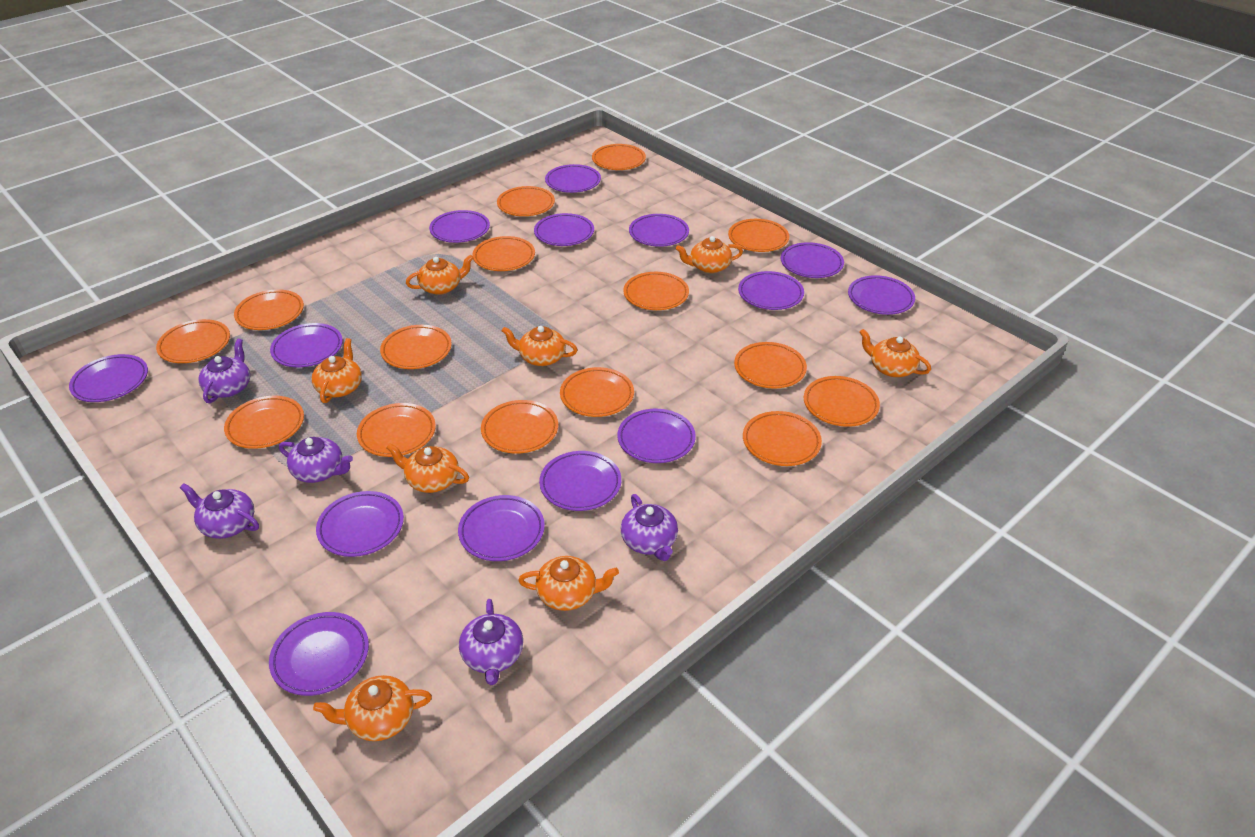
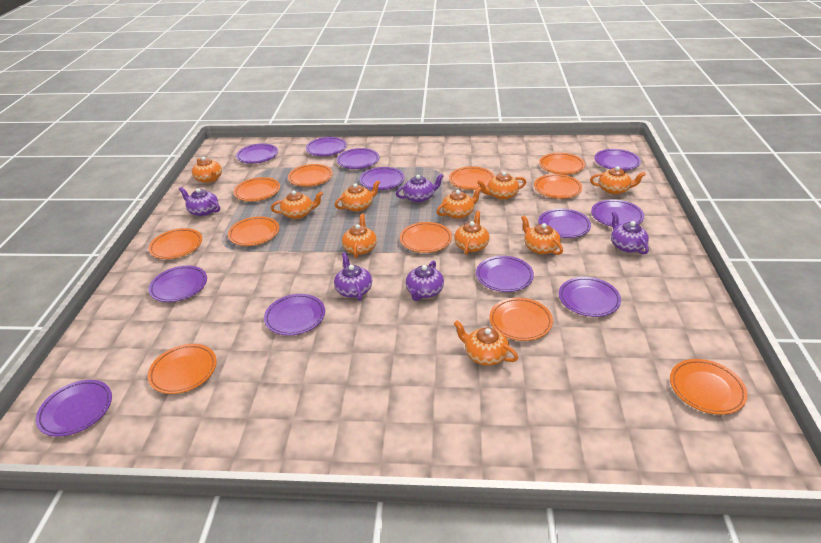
orange plate: 15 -> 11
orange teapot: 8 -> 10
purple plate: 14 -> 12

